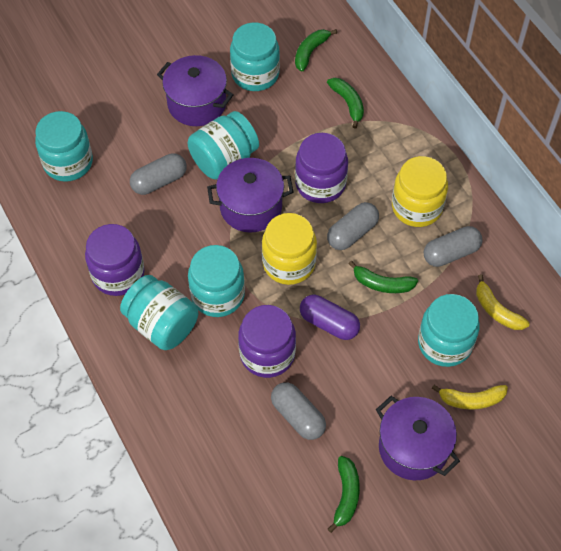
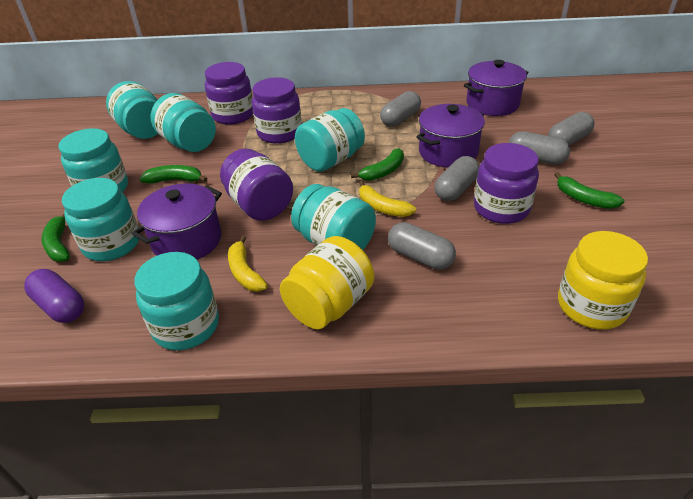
grey capsule: 4 -> 5
purple jar: 3 -> 4
turquoise jar: 6 -> 7

